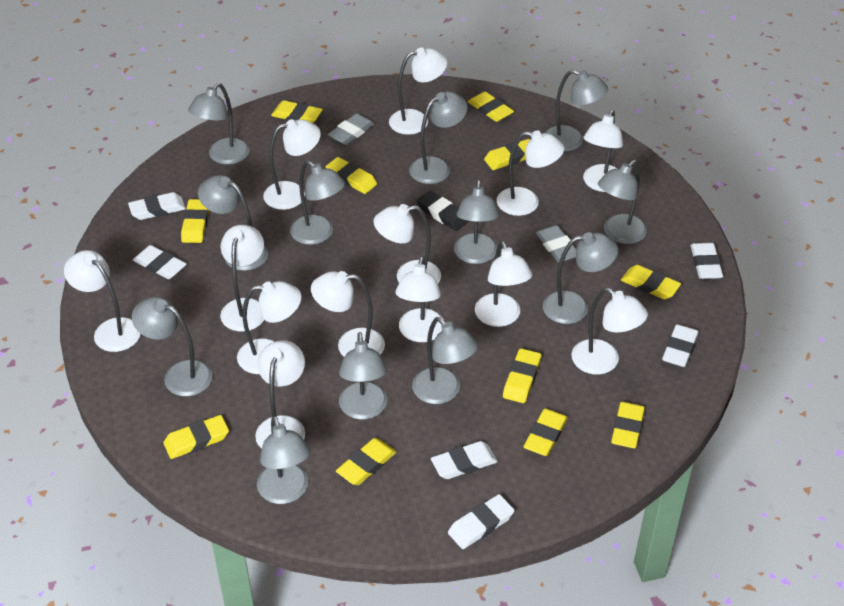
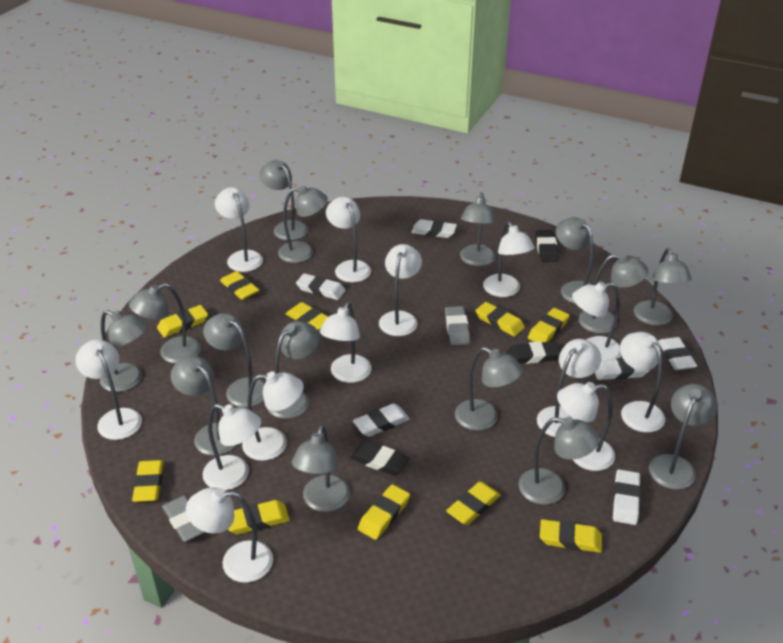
black eraser: 1 -> 3
grey lamp: 12 -> 15
yellow eraser: 11 -> 10

